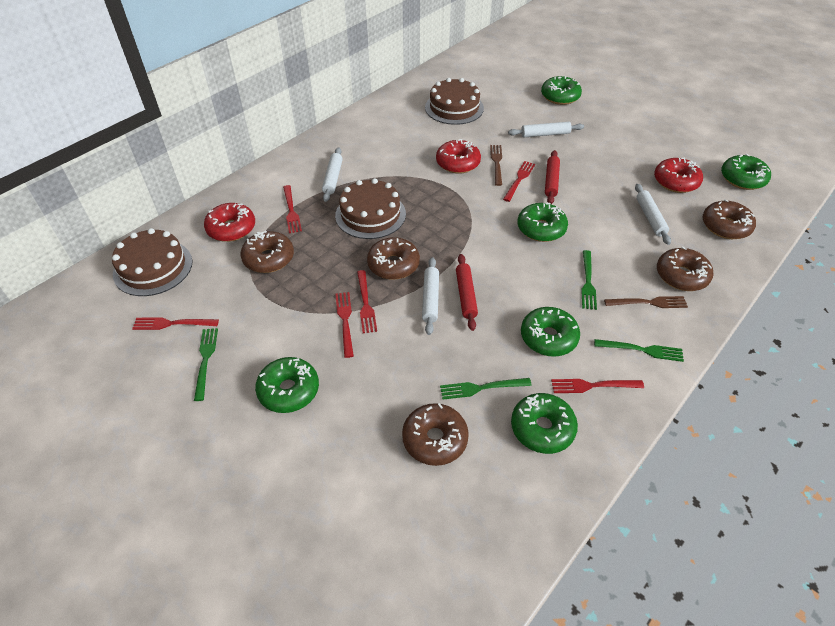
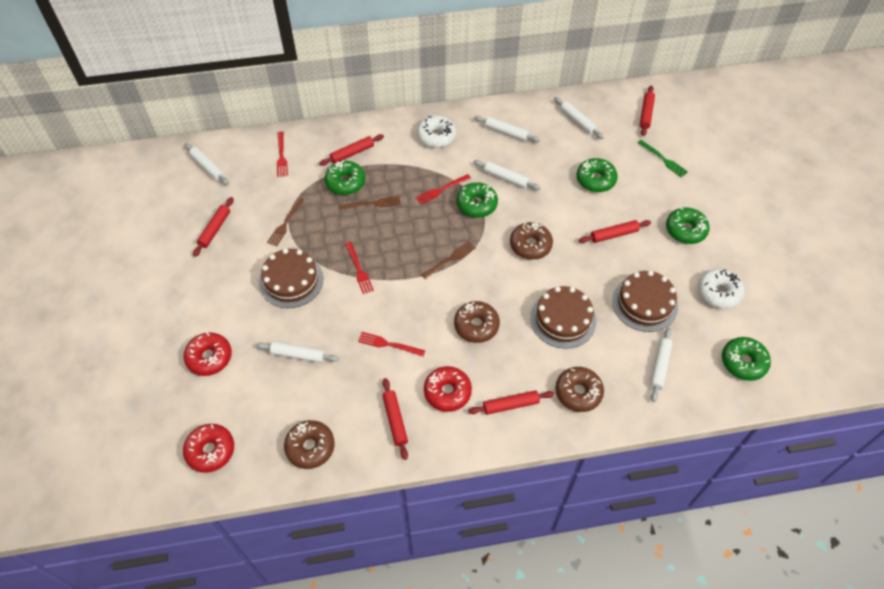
brown donut: 5 -> 4
brown fork: 2 -> 3
green donut: 6 -> 5
green fork: 4 -> 1
red fork: 6 -> 4
red rolling pin: 2 -> 6
white donut: 0 -> 2
white rolling pin: 4 -> 6

